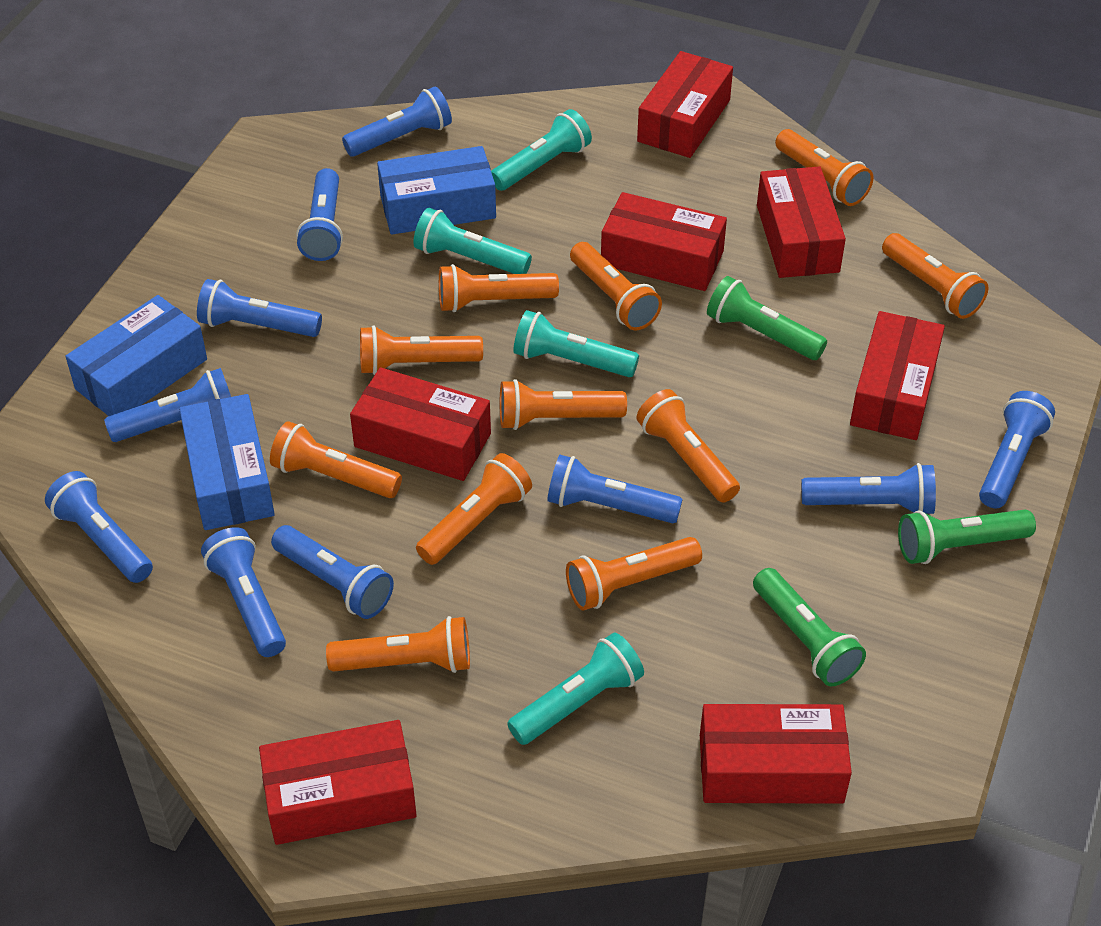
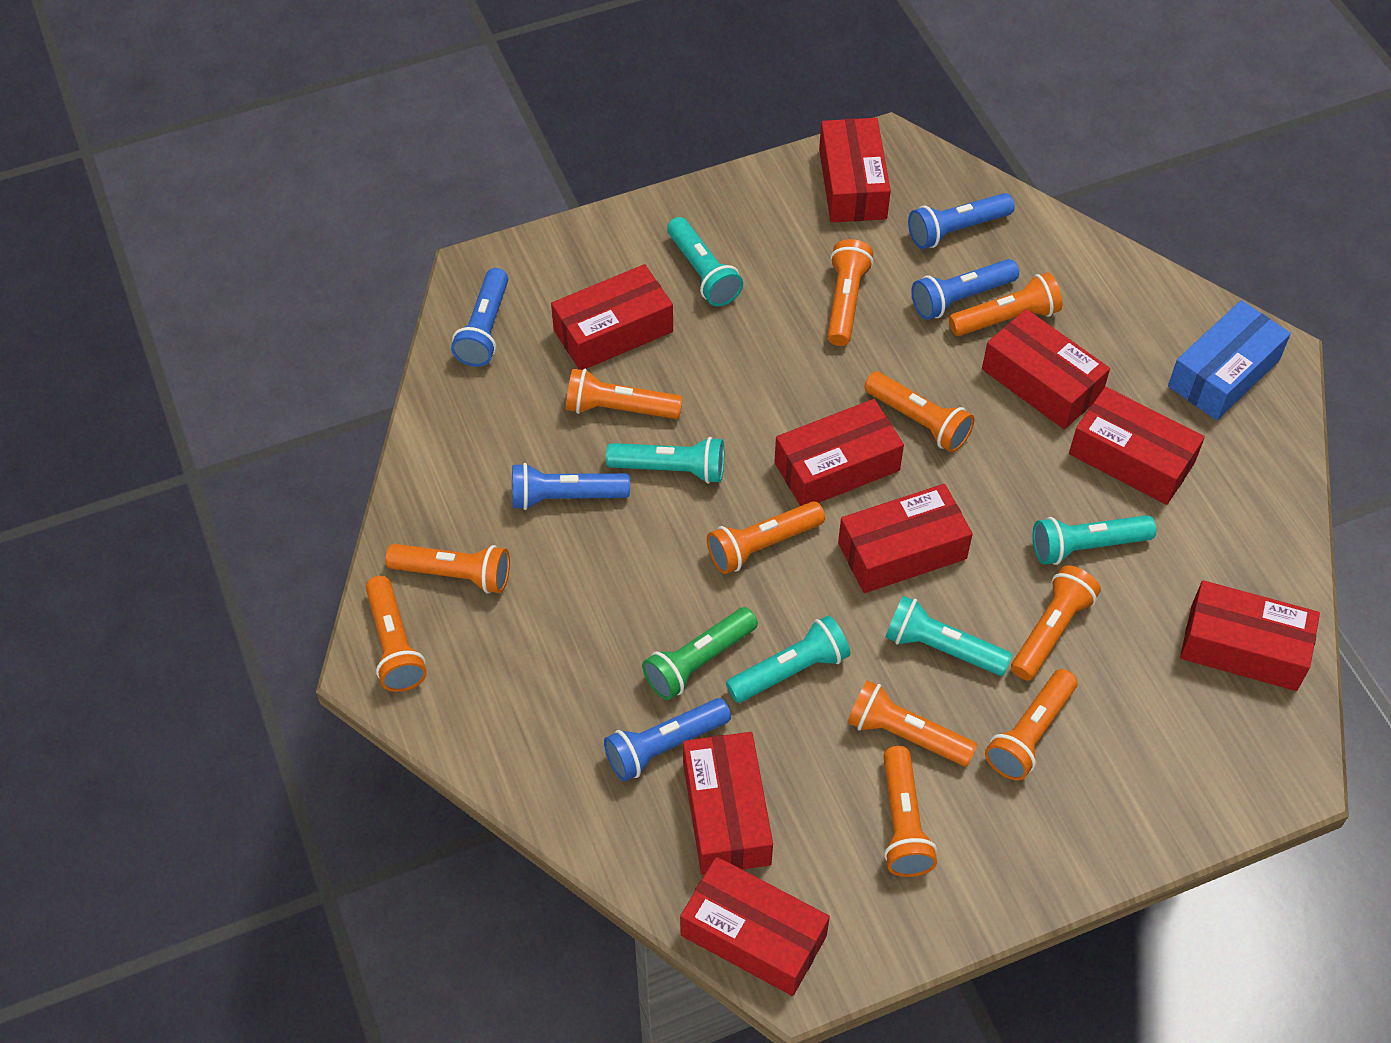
blue box: 3 -> 1
blue flashlight: 10 -> 5
green flashlight: 3 -> 1
red box: 7 -> 9
turquoise flashlight: 4 -> 5

